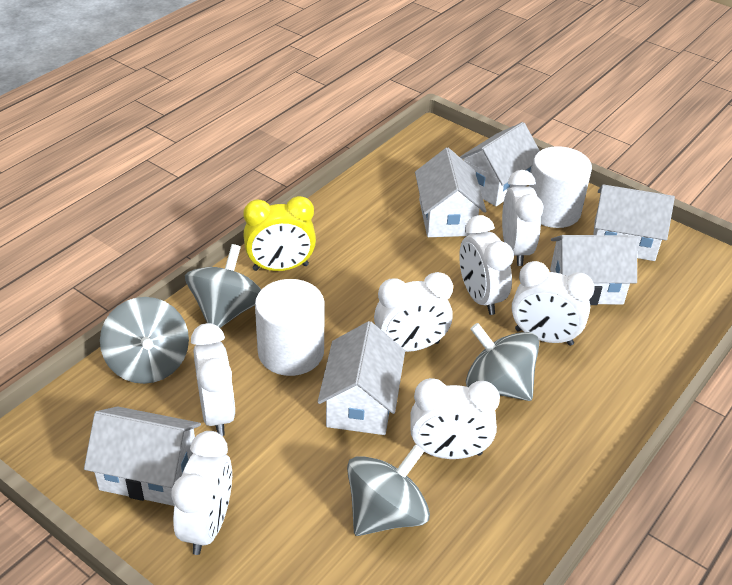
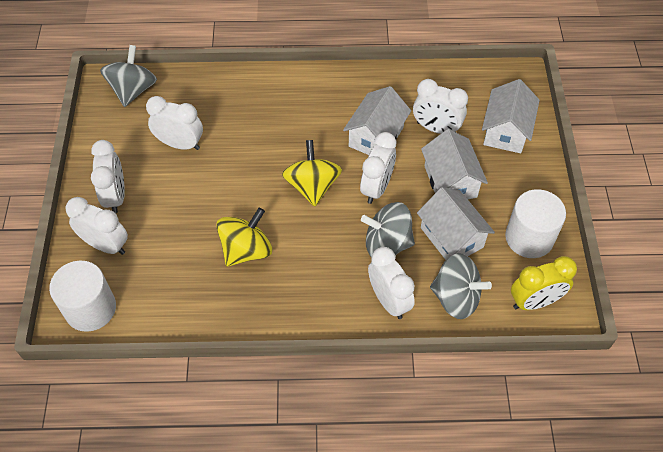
grey spinning top: 4 -> 3
white clock: 7 -> 6
white house: 6 -> 4
yellow spinning top: 0 -> 2

